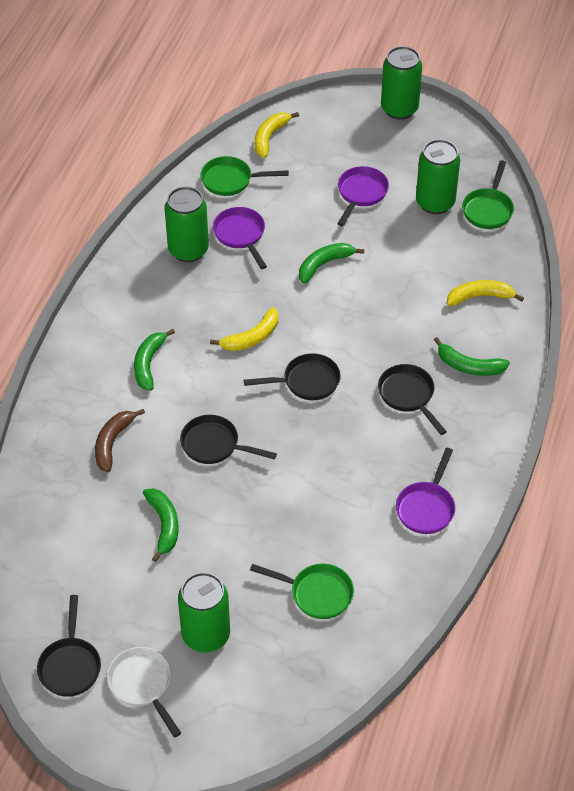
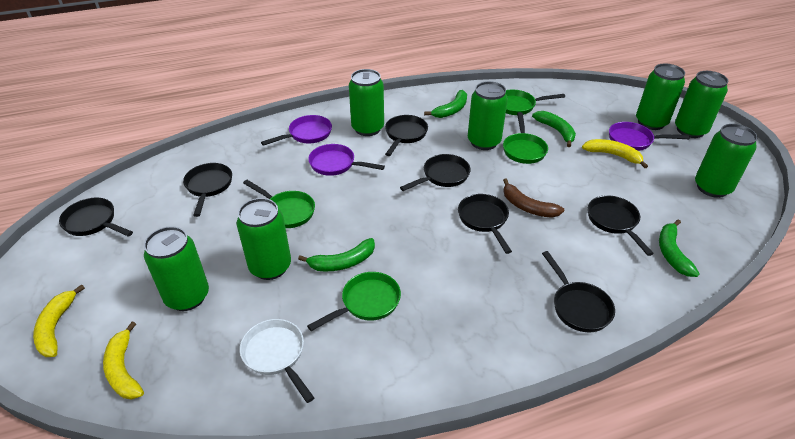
black pan: 4 -> 7
green can: 4 -> 7
green pan: 3 -> 4

